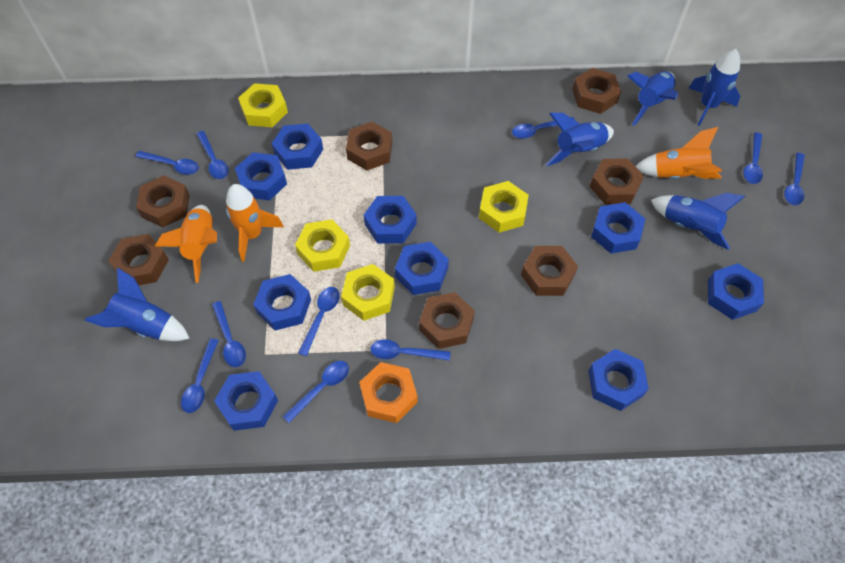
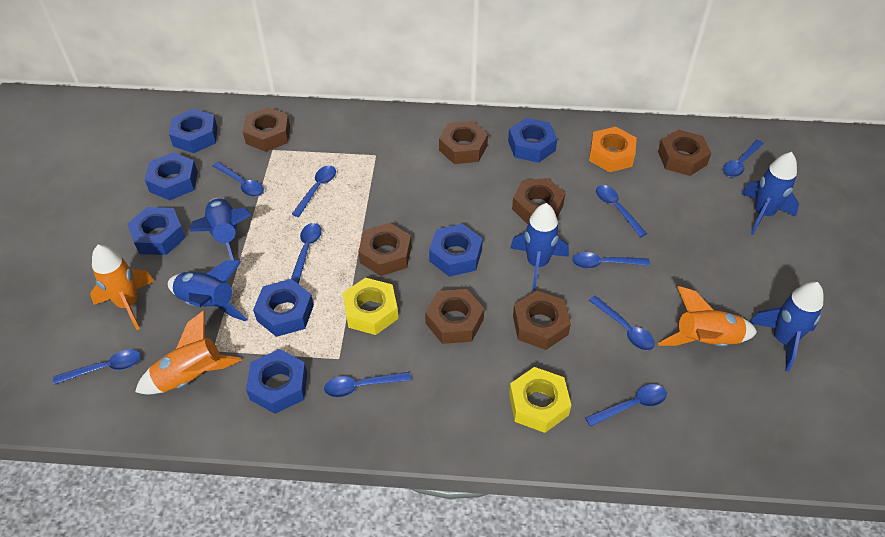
blue nut: 9 -> 7
yellow nut: 4 -> 2

